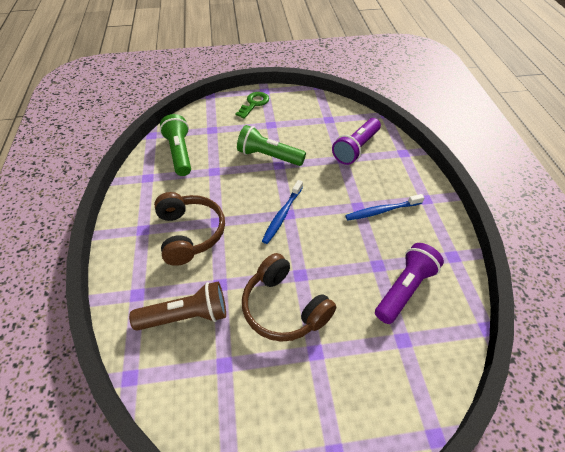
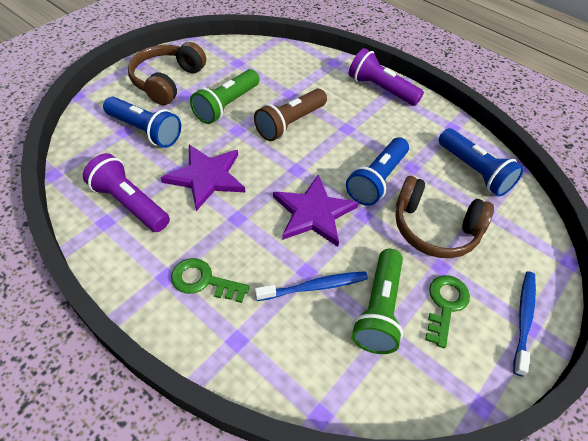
blue flashlight: 0 -> 3
green key: 1 -> 2
purple star: 0 -> 2

